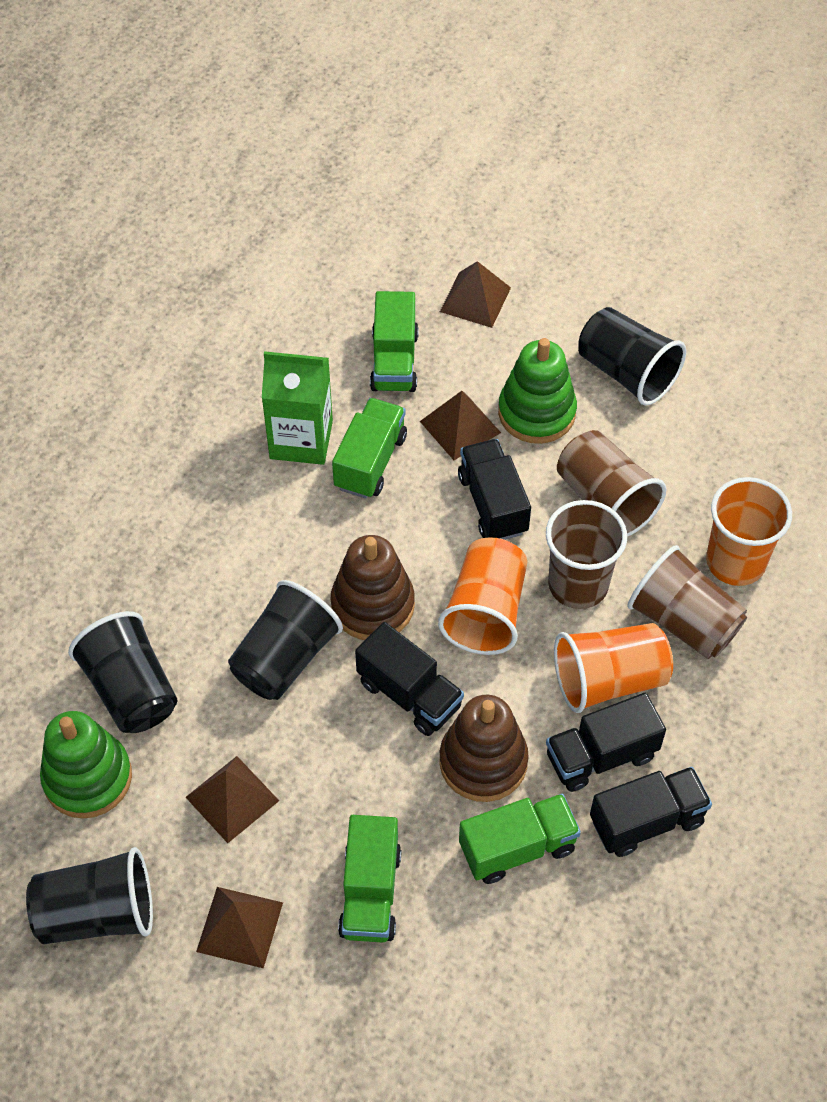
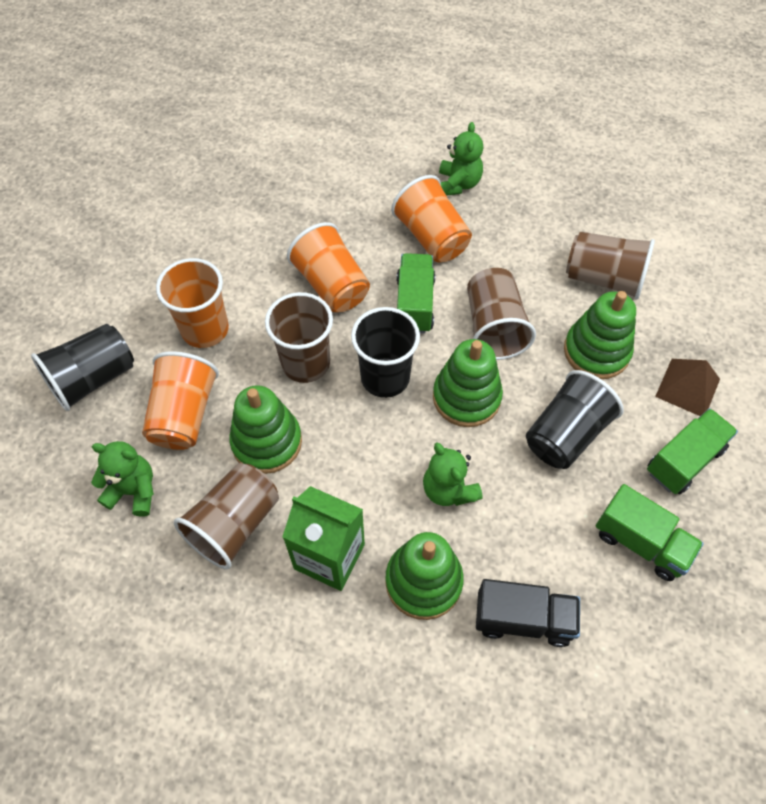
black cup: 4 -> 3
black truck: 4 -> 1
brown cup: 3 -> 4
brown pyramid: 4 -> 1
brown stacking toy: 2 -> 0
green stacking toy: 2 -> 4
green teddy bear: 0 -> 3
green truck: 4 -> 3
orange cup: 3 -> 4

